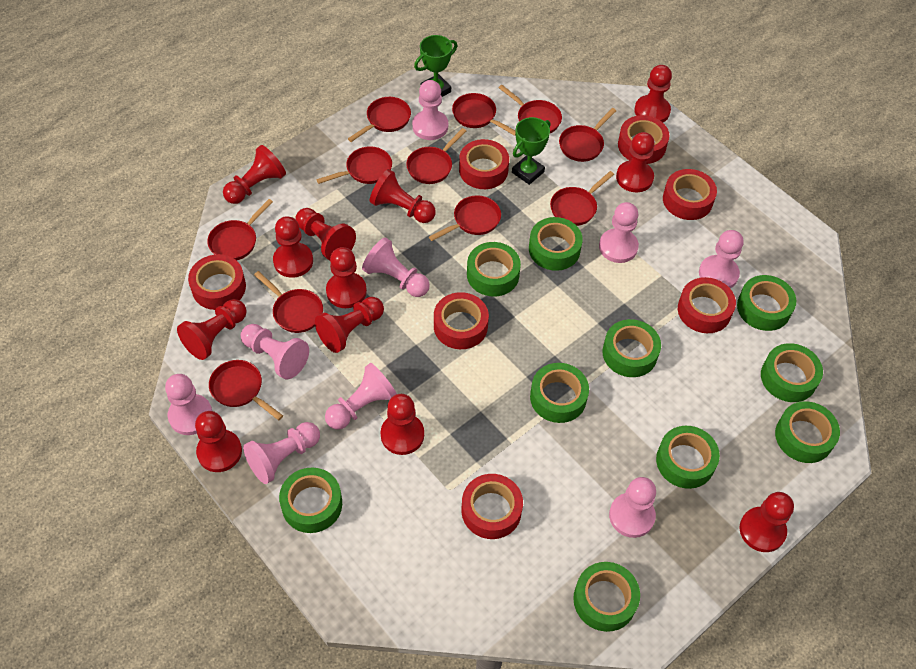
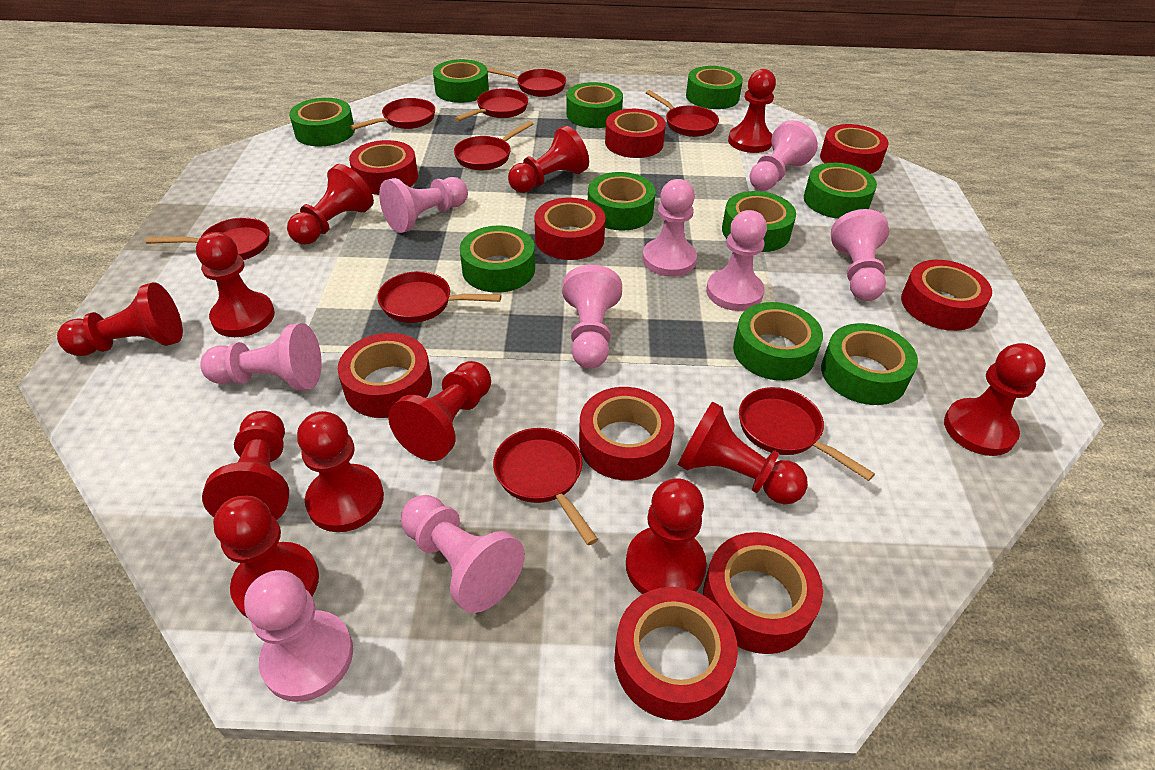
green trophy: 2 -> 0
red pan: 11 -> 9
red tape: 7 -> 9

